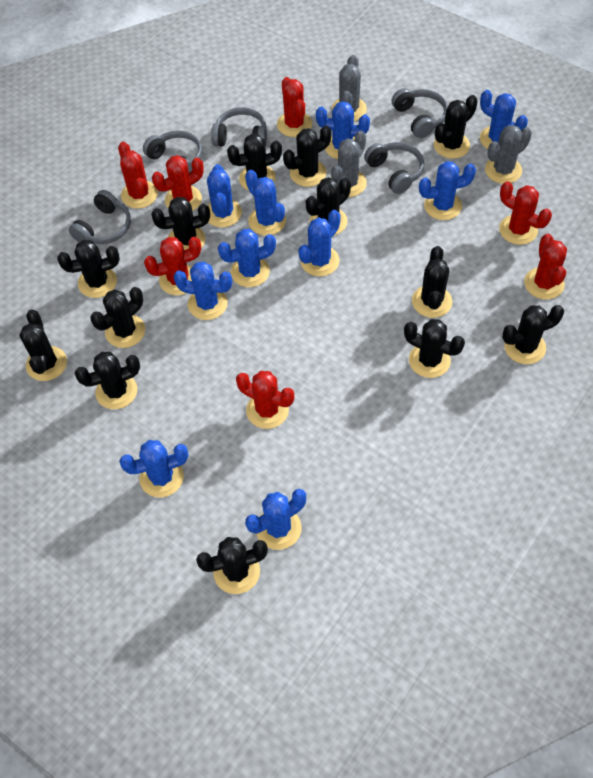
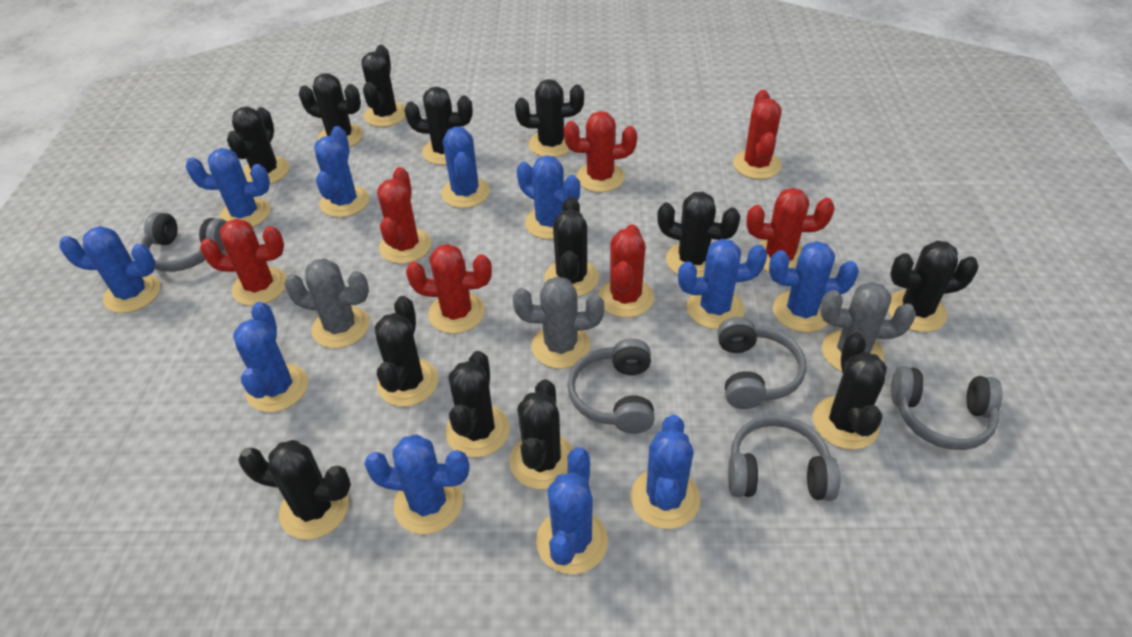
blue cactus: 10 -> 11

